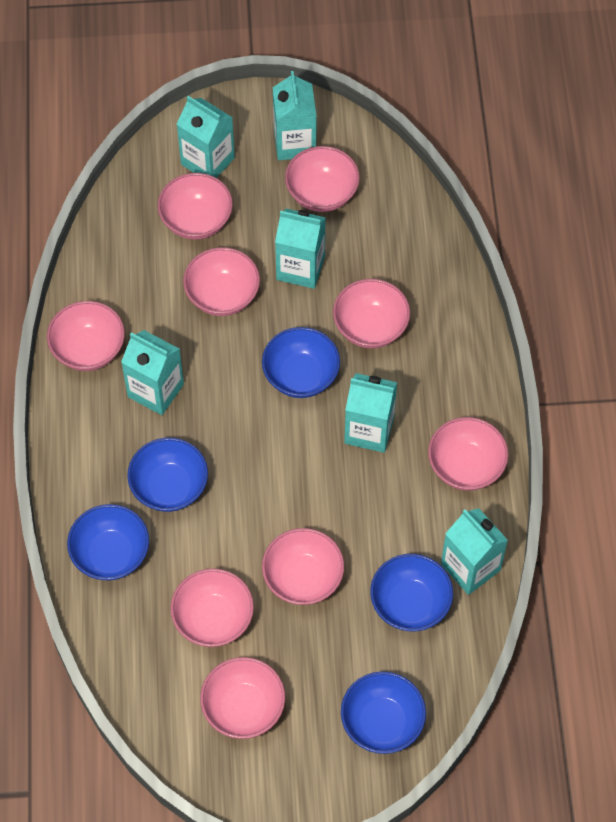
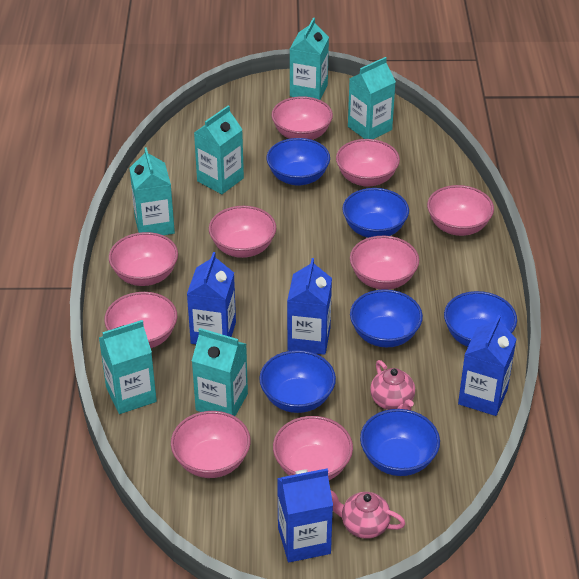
blue bowl: 5 -> 6
blue carton: 0 -> 4
pink teapot: 0 -> 2

